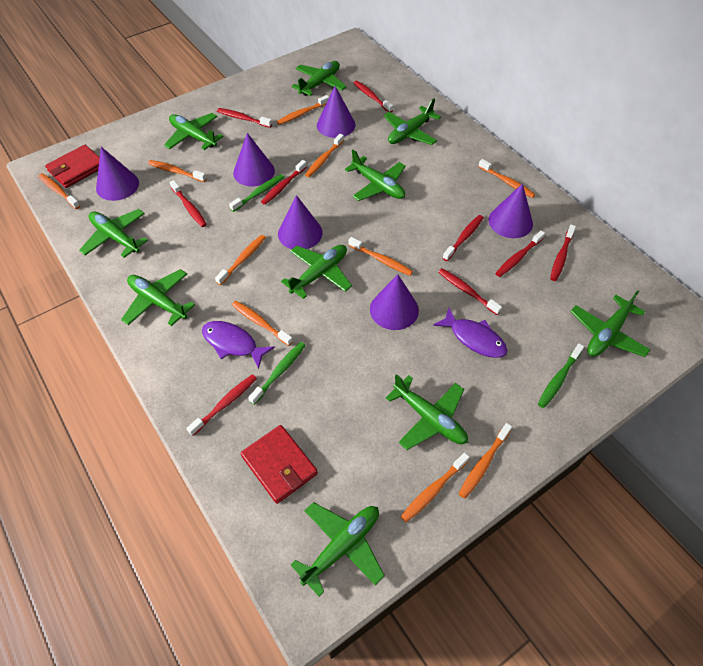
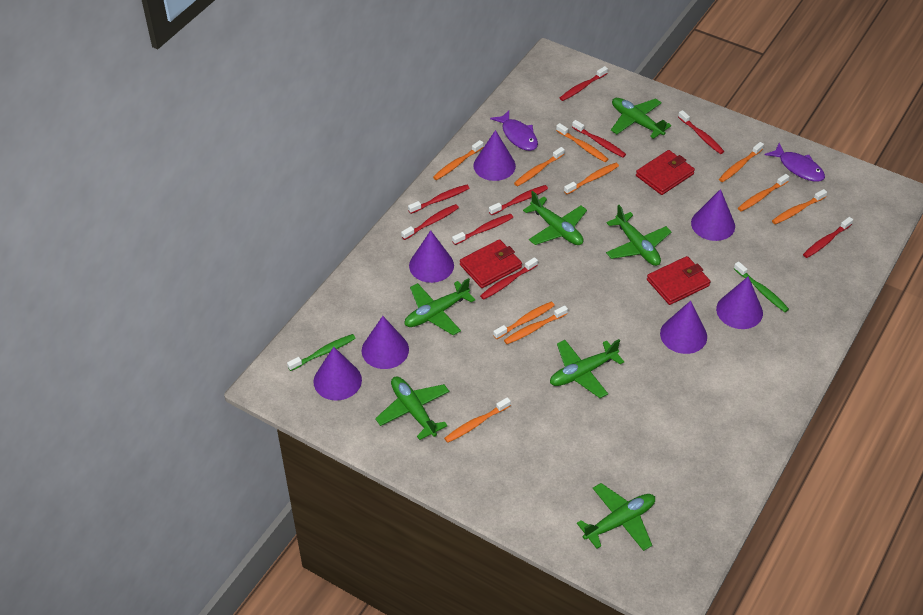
green plane: 10 -> 7
green toothbrush: 3 -> 2
purple cone: 6 -> 7
red wallet: 2 -> 3

